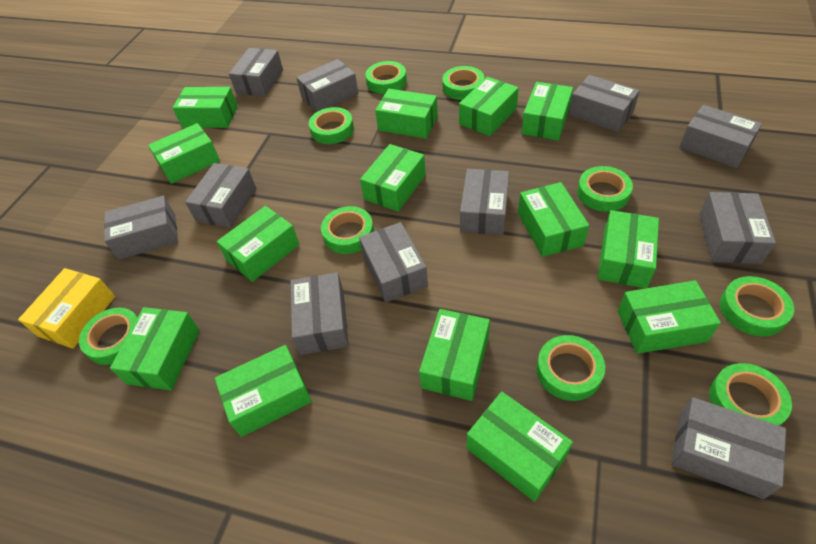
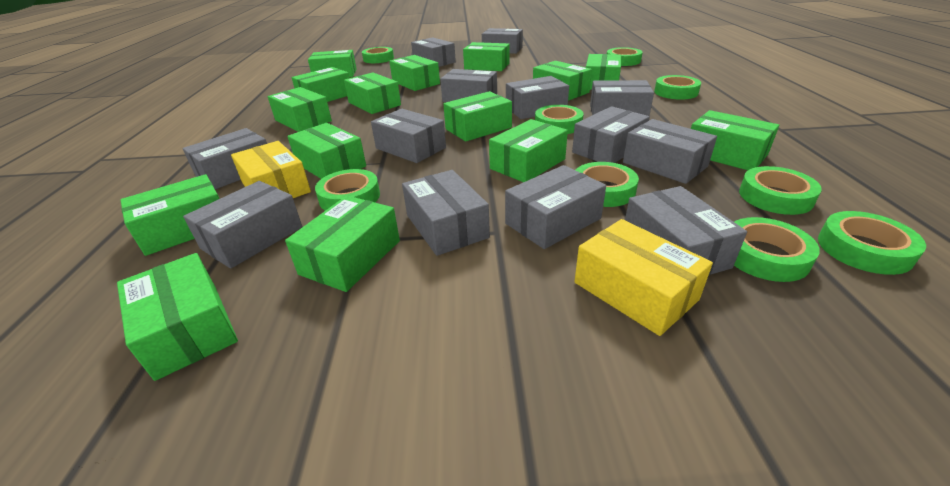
green box: 14 -> 15
grey box: 11 -> 13
yellow box: 1 -> 2

